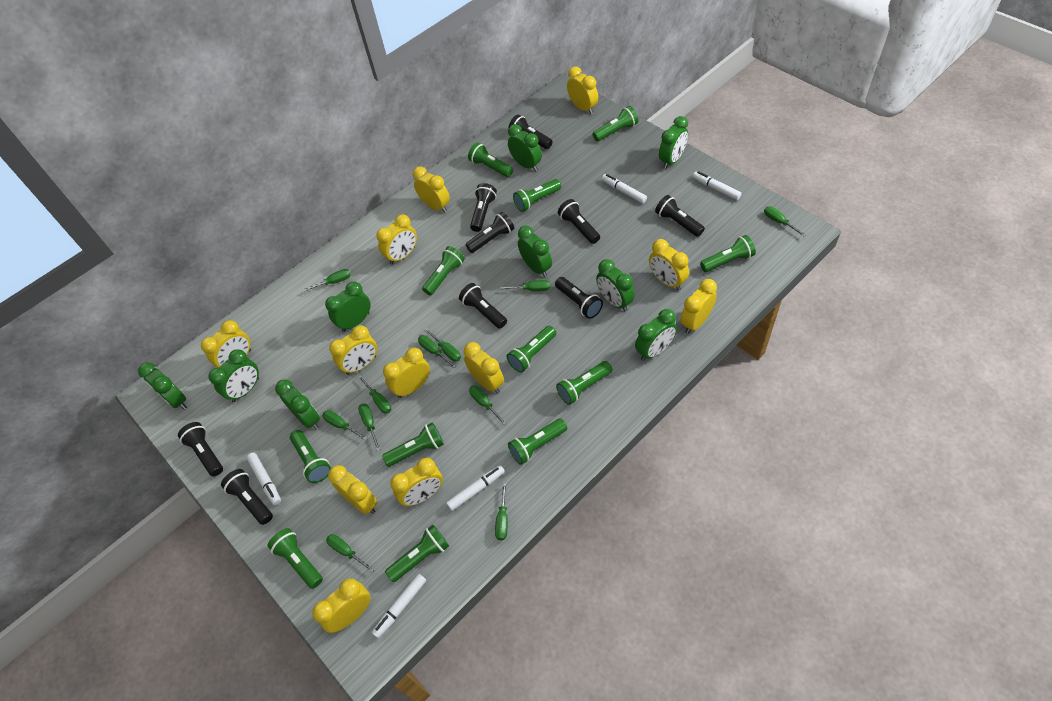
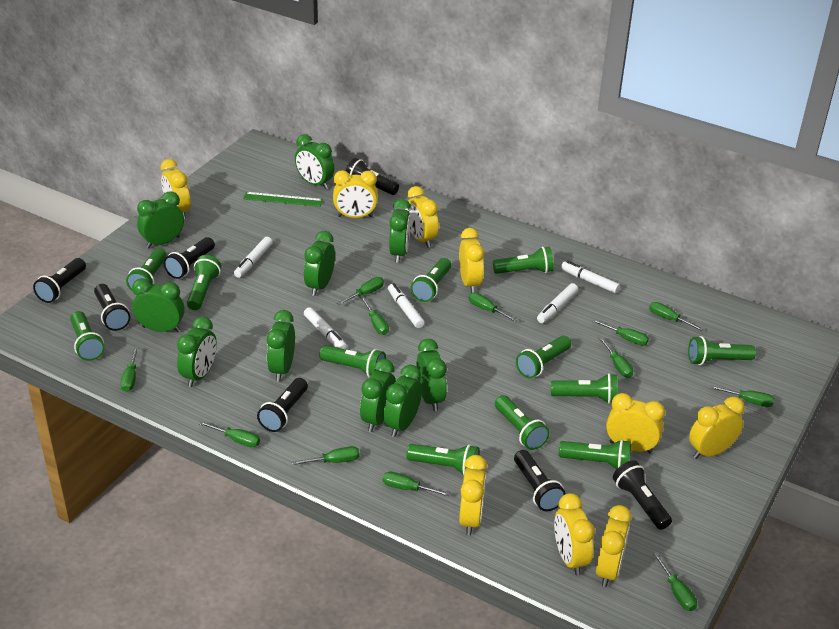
black flashlight: 9 -> 7
green clock: 9 -> 10
green ruler: 0 -> 1
green screwdriver: 11 -> 12
yellow clock: 12 -> 9

